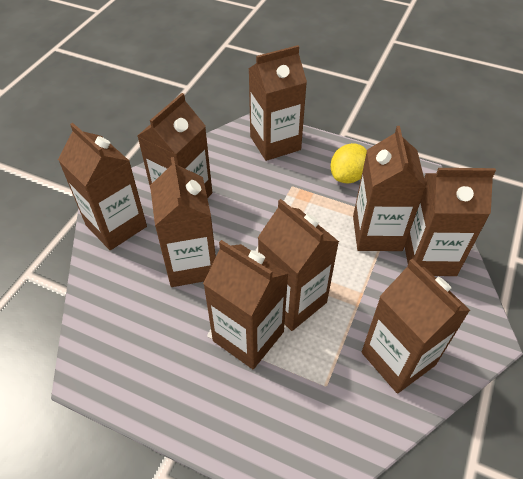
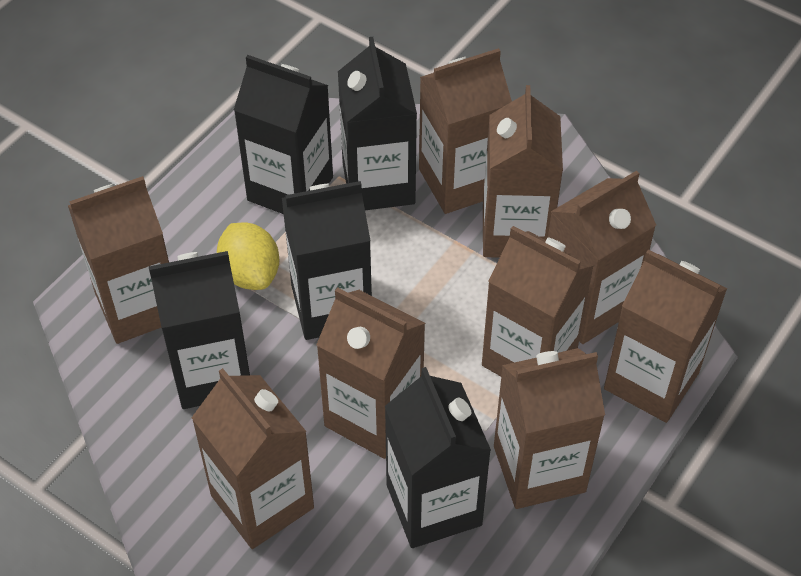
black carton: 0 -> 5

